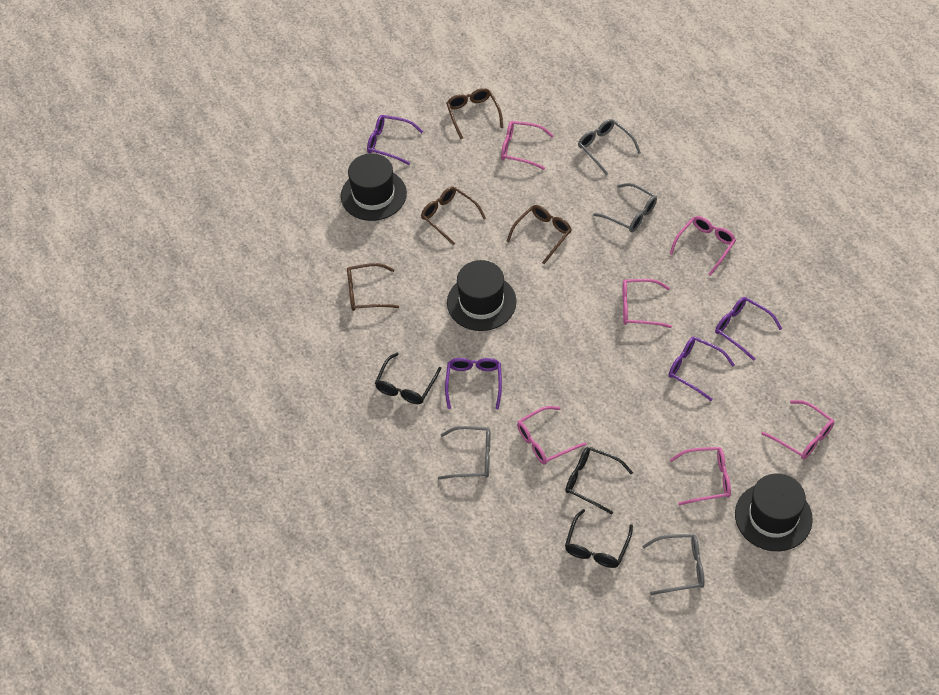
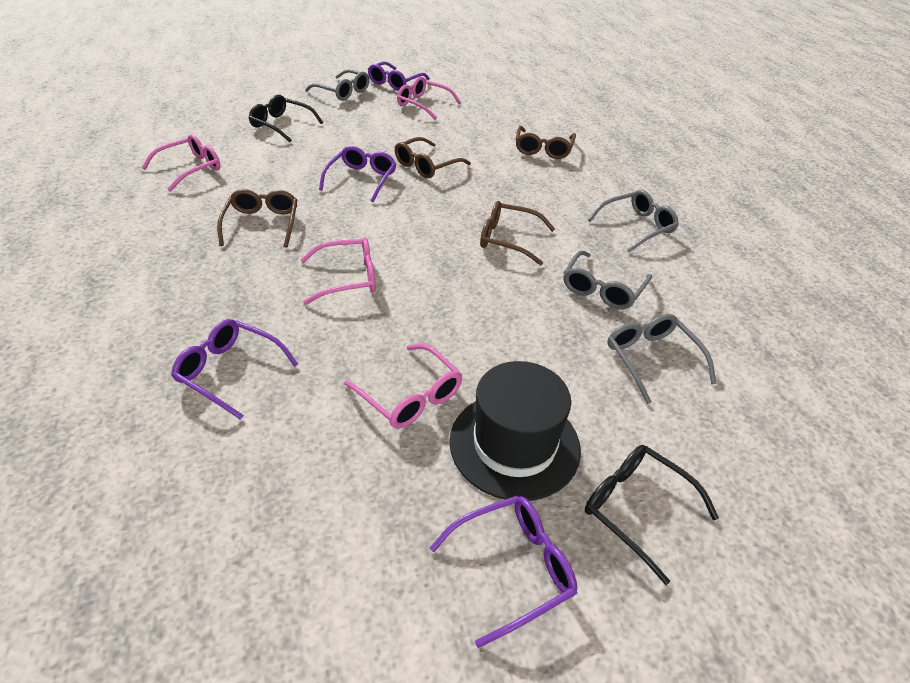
black glasses: 3 -> 2
black hat: 3 -> 1
pink glasses: 6 -> 4

